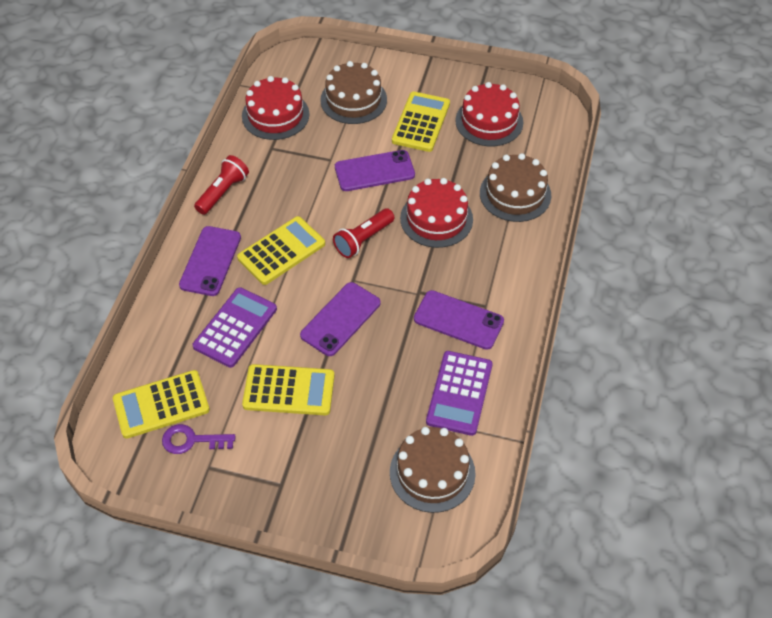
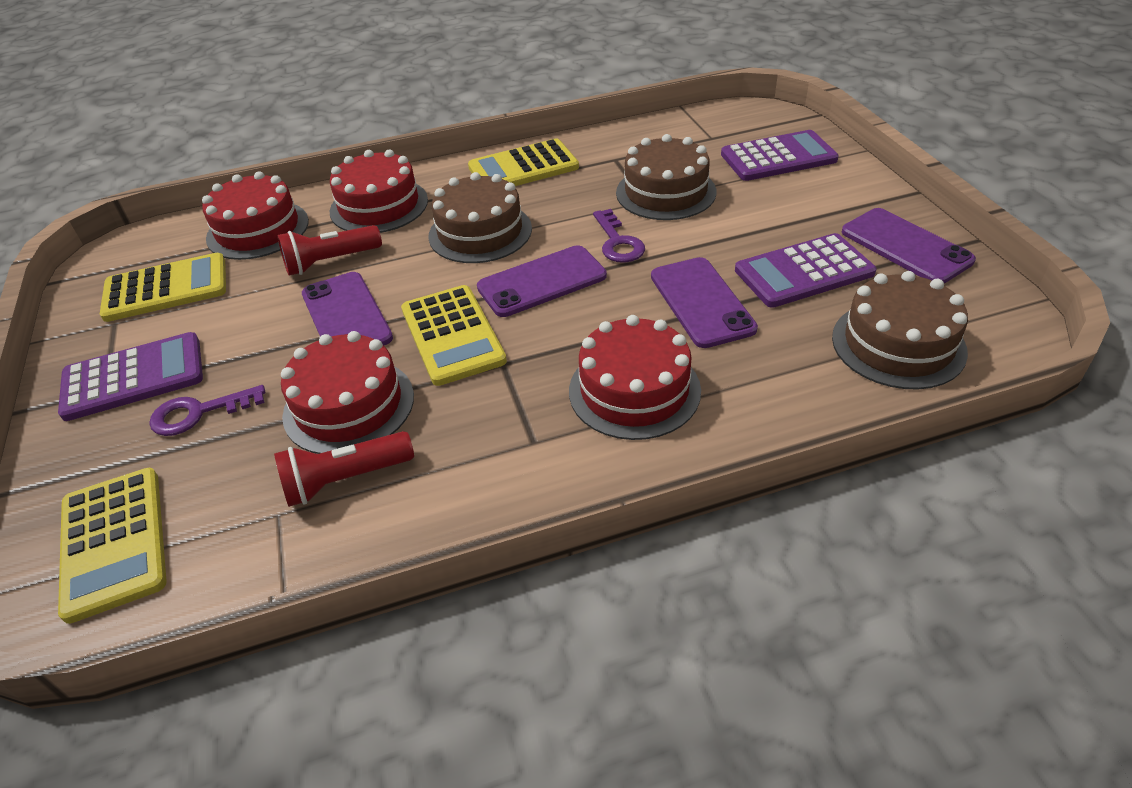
purple calculator: 2 -> 3
purple key: 1 -> 2
red cake: 3 -> 4

